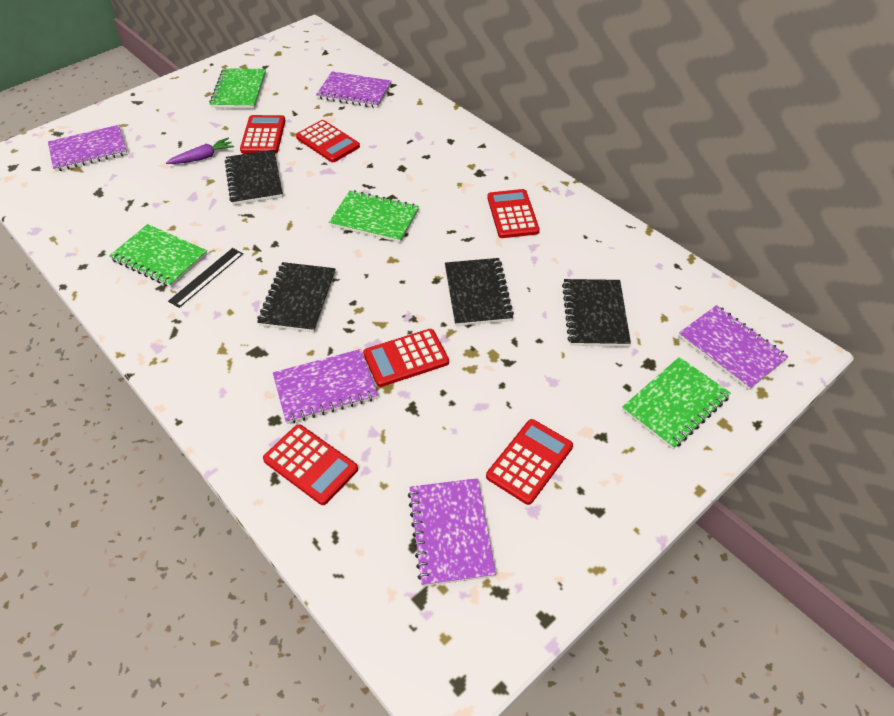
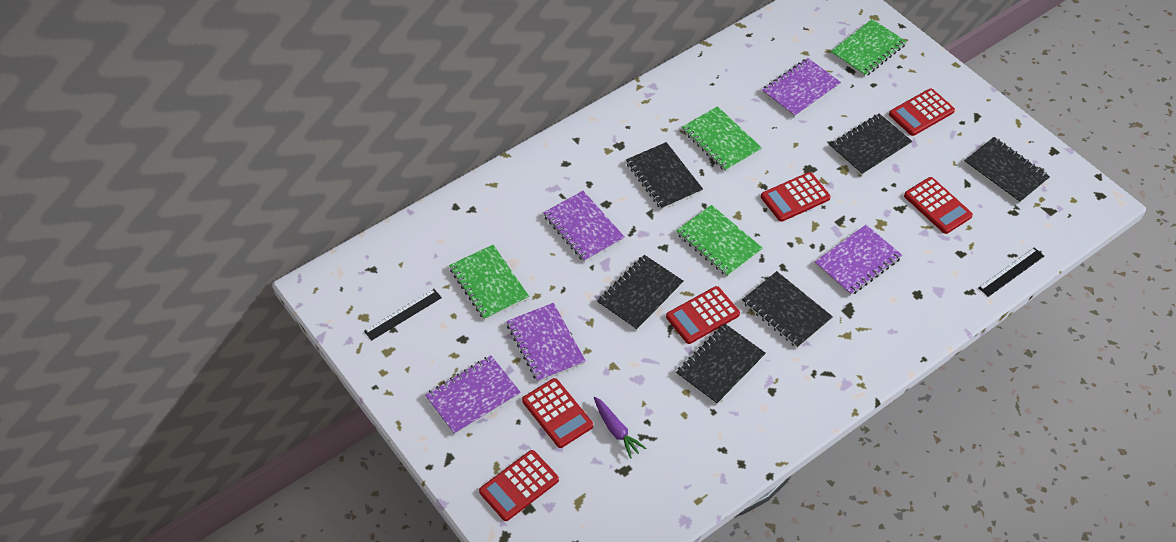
black notebook: 4 -> 6
black ruler: 1 -> 2

